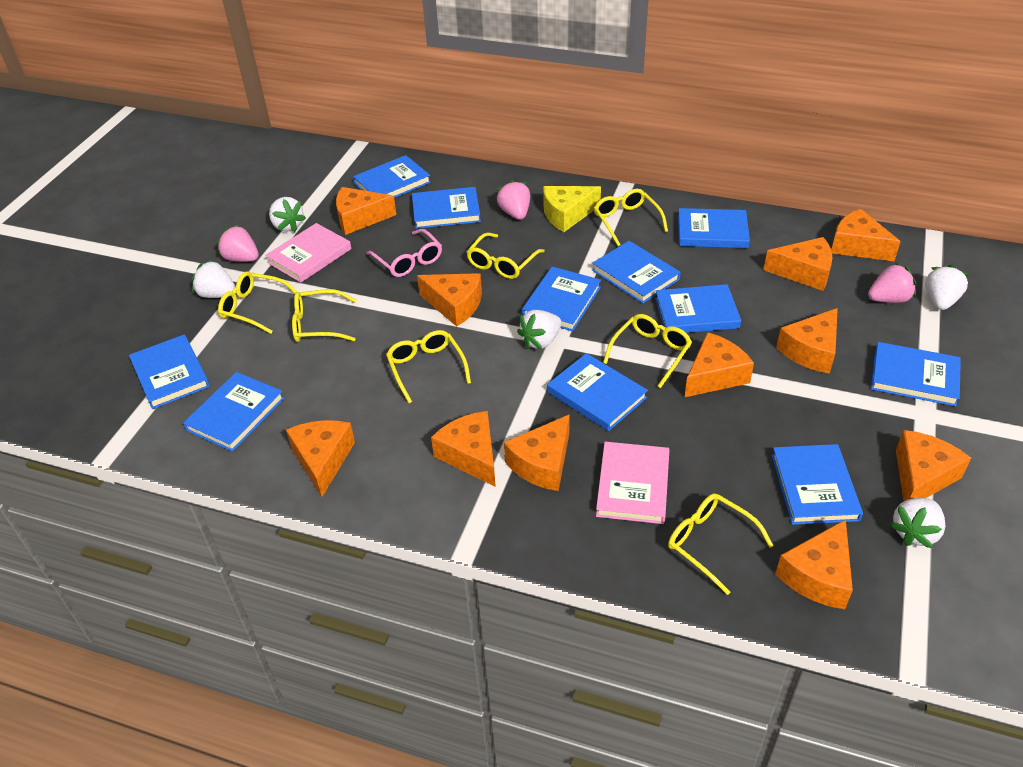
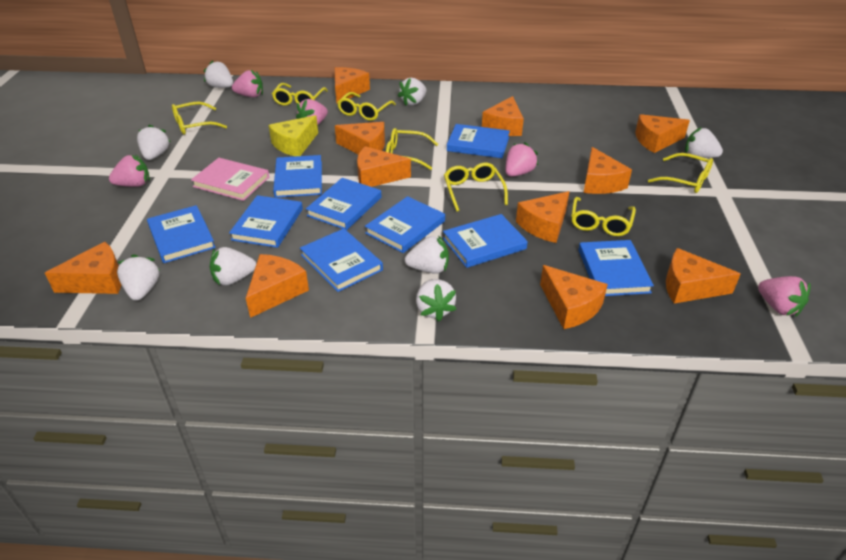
blue book: 11 -> 9
pink book: 2 -> 1
pink glasses: 1 -> 0
pink strawberry: 3 -> 5
white strawberry: 5 -> 8

